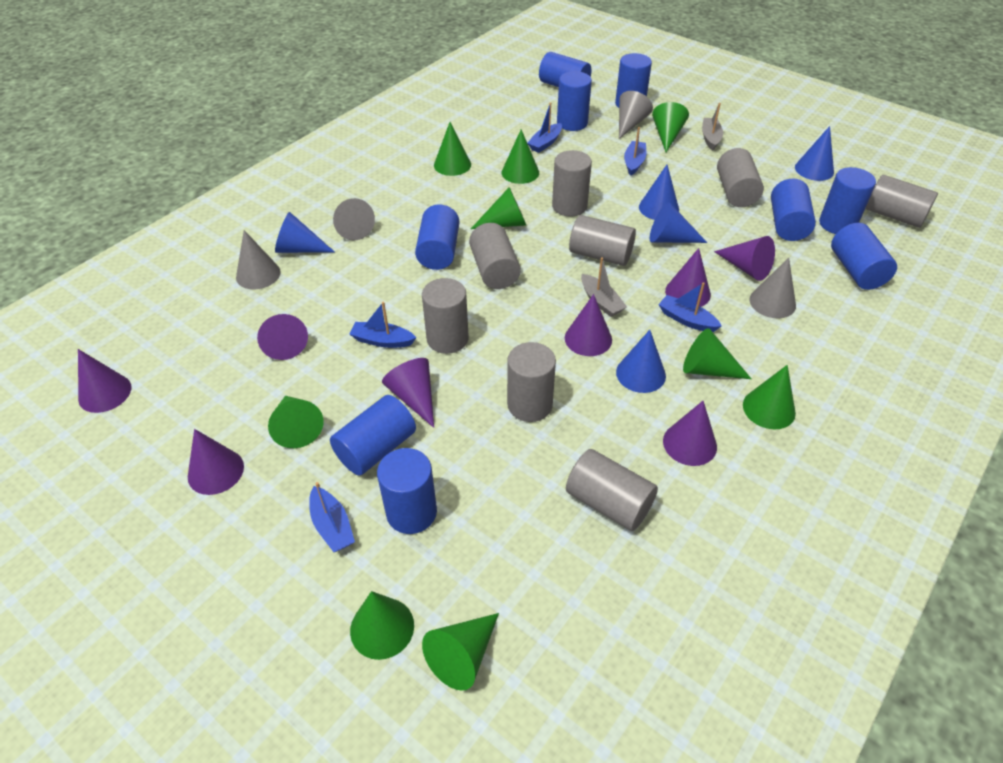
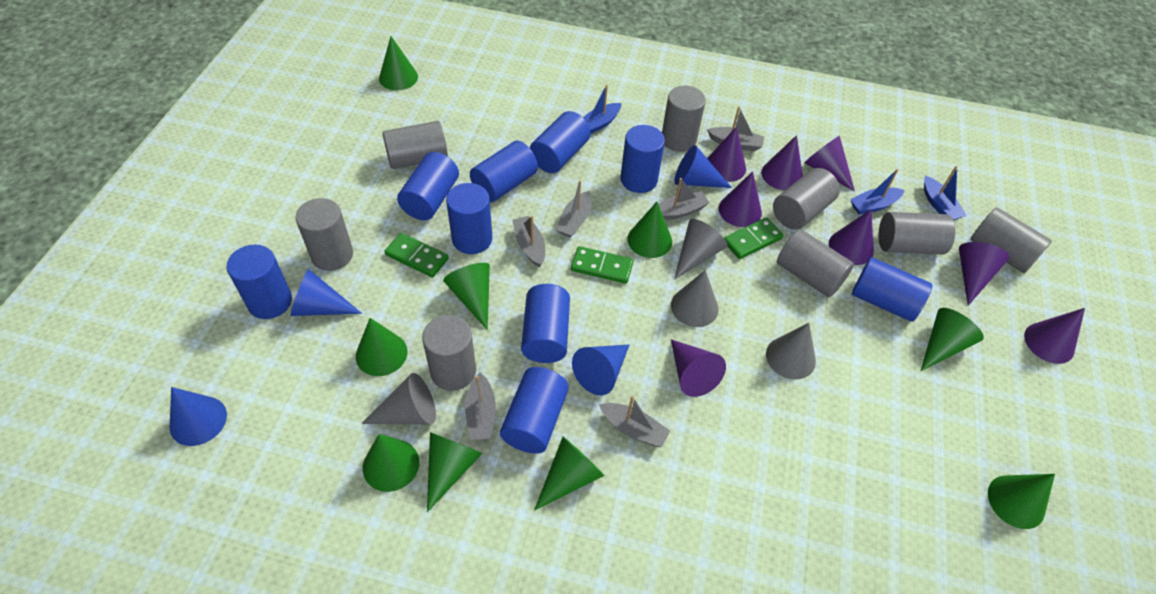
blue boat: 5 -> 3
blue cone: 5 -> 4
green domino: 0 -> 3
grey boat: 2 -> 6

